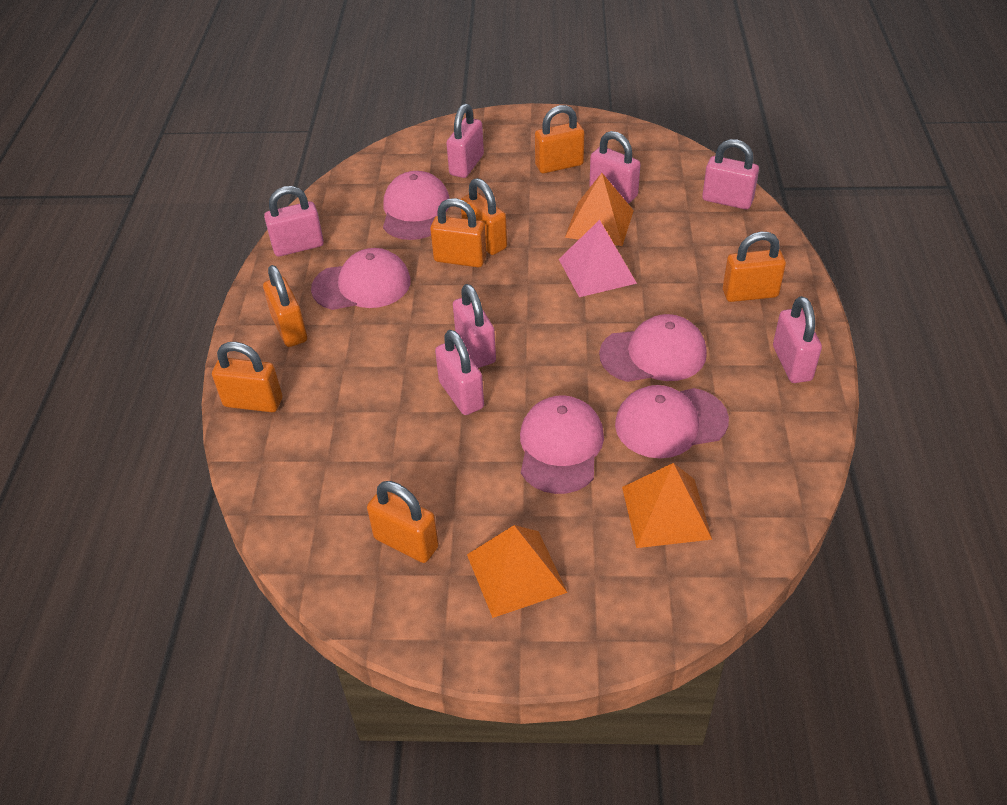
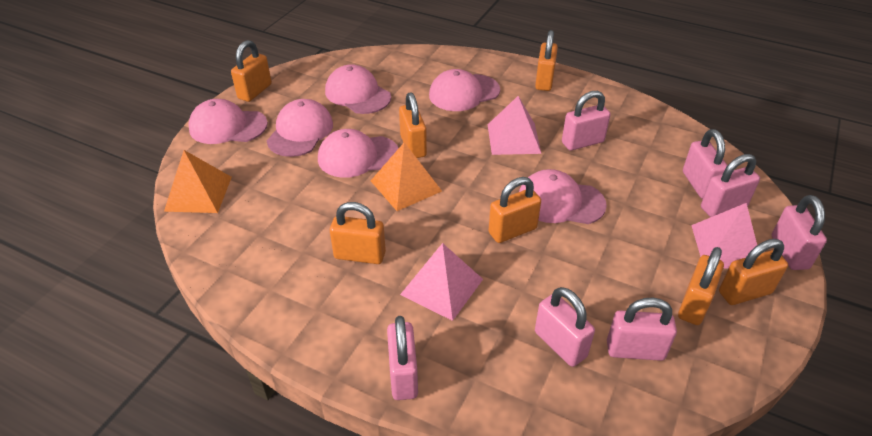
orange pyramid: 3 -> 2
pink cap: 5 -> 6
pink pyramid: 1 -> 3

